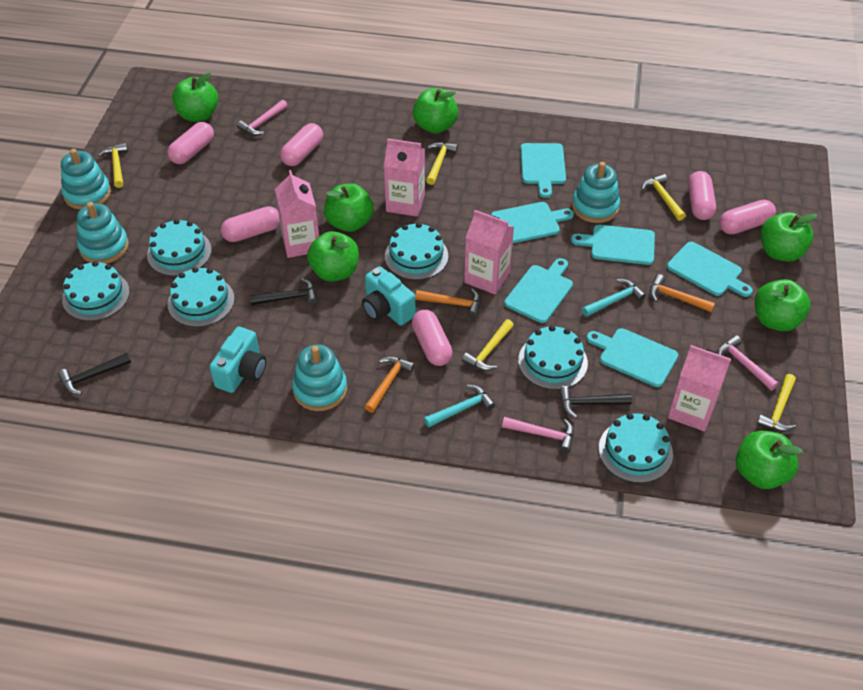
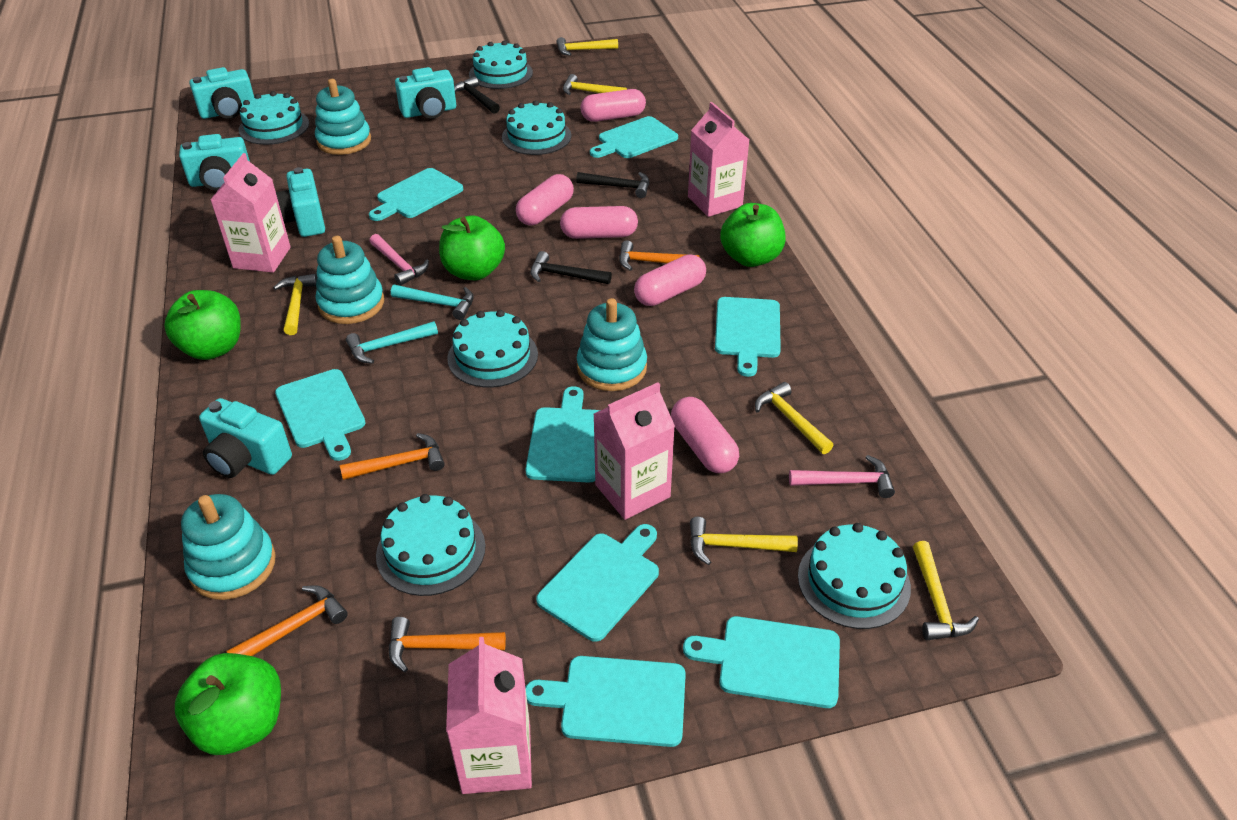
green apple: 7 -> 4
orange hammer: 3 -> 4
pink capsule: 6 -> 5
pink hammer: 3 -> 2
turquoise camera: 2 -> 5
turquoise cutting board: 6 -> 8
yellow hammer: 5 -> 6

